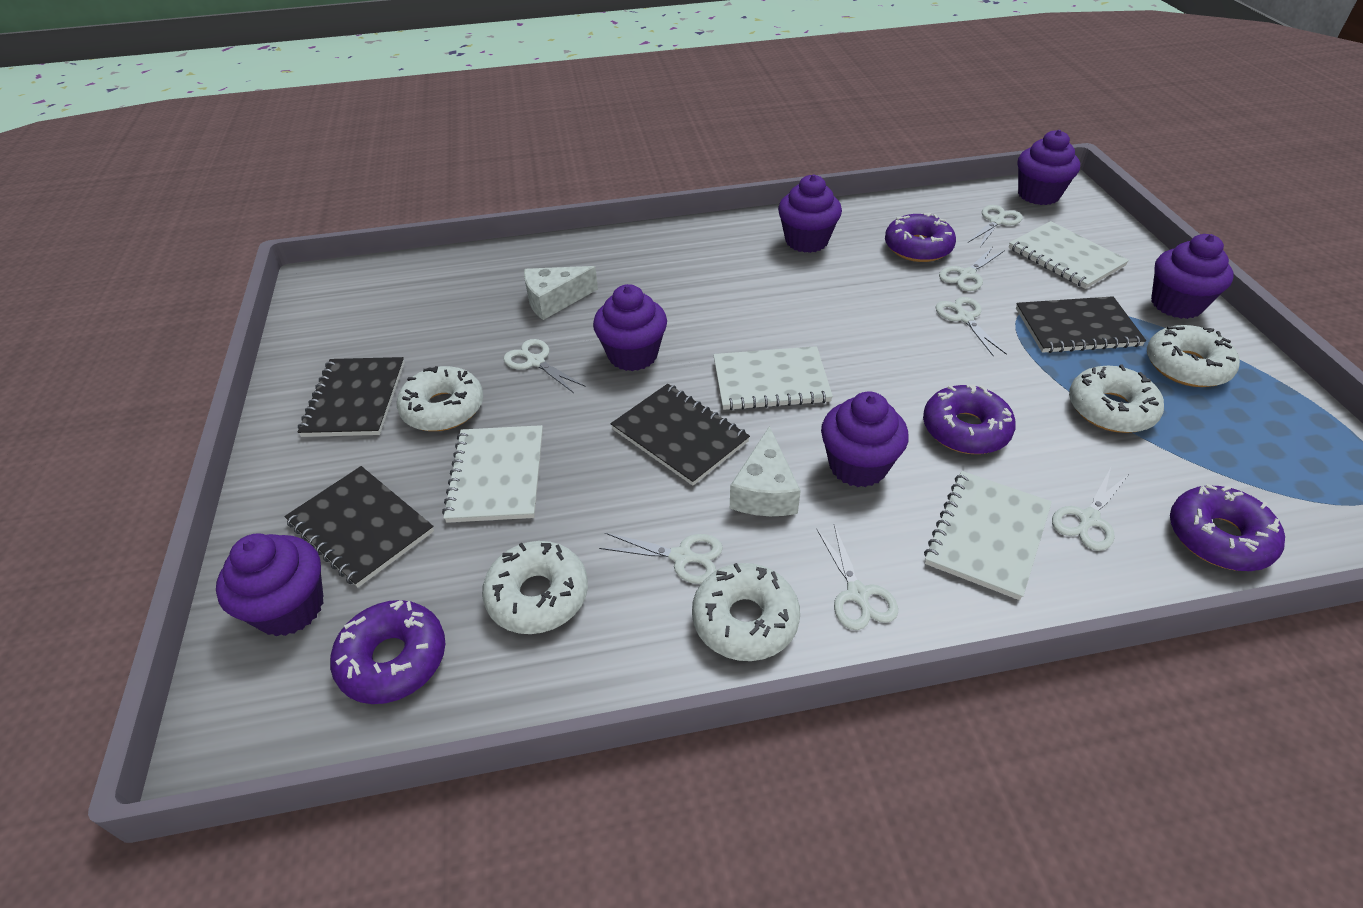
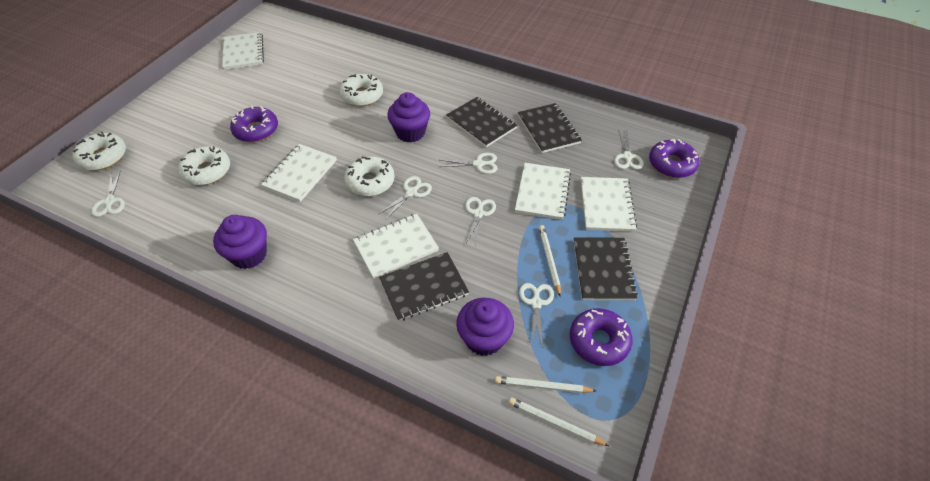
purple cupcake: 6 -> 3
purple donut: 4 -> 3
white cheese: 2 -> 0
white donut: 5 -> 4
white notebook: 4 -> 5
white pencil: 0 -> 3
white scissors: 7 -> 6

